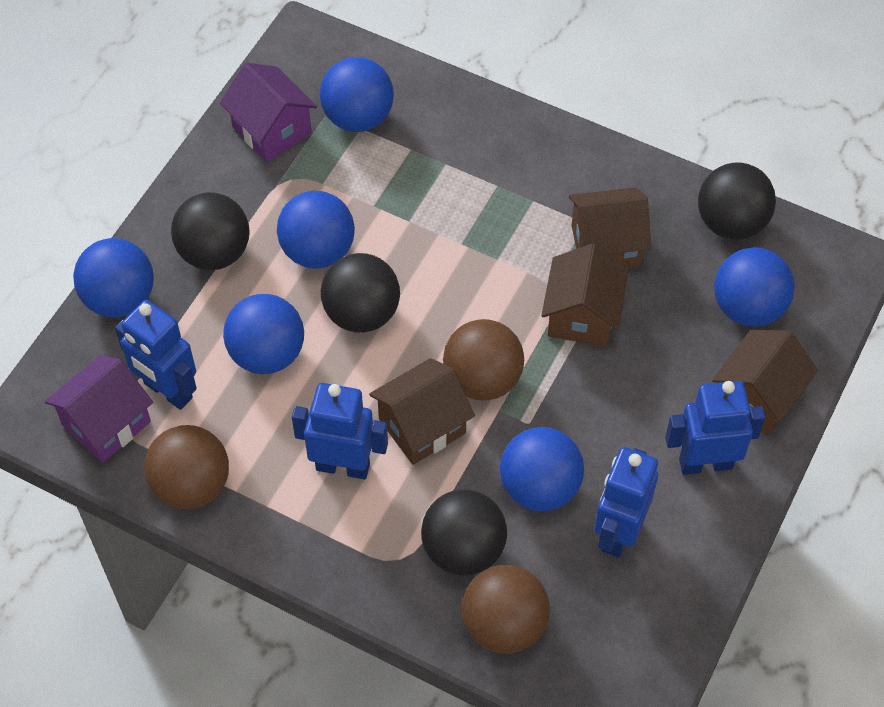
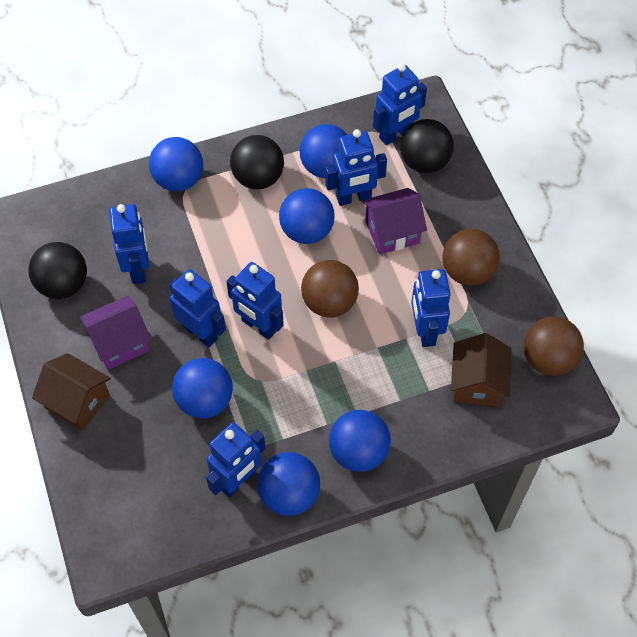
black ball: 4 -> 3
blue robot: 4 -> 7
brown house: 4 -> 2

